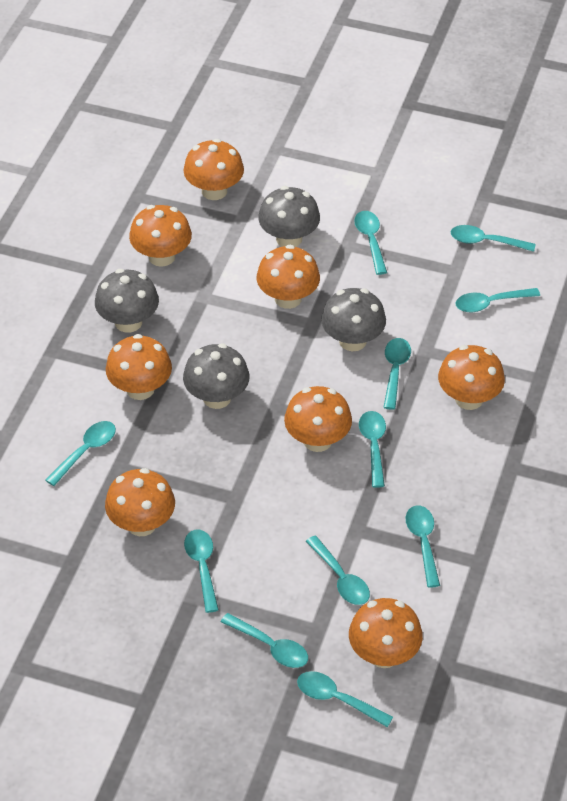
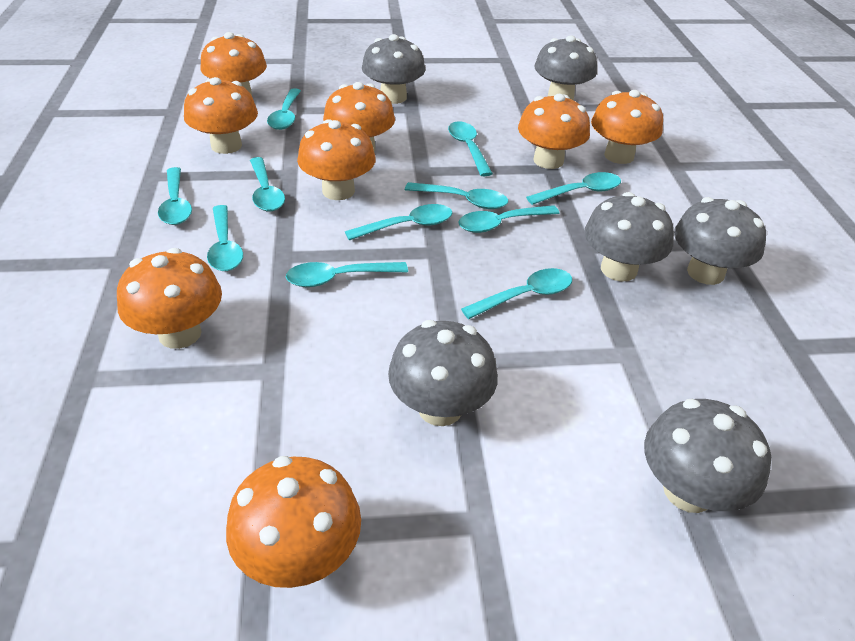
grey mushroom: 4 -> 6

